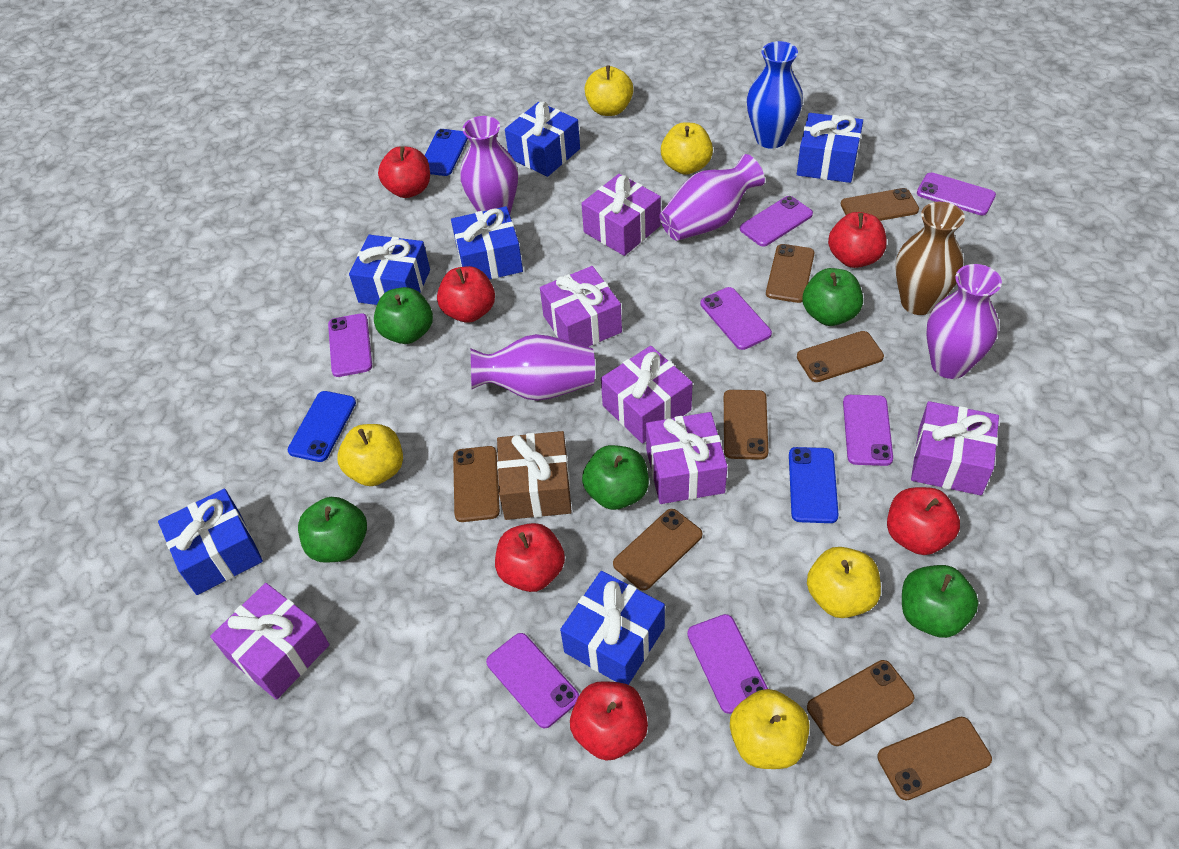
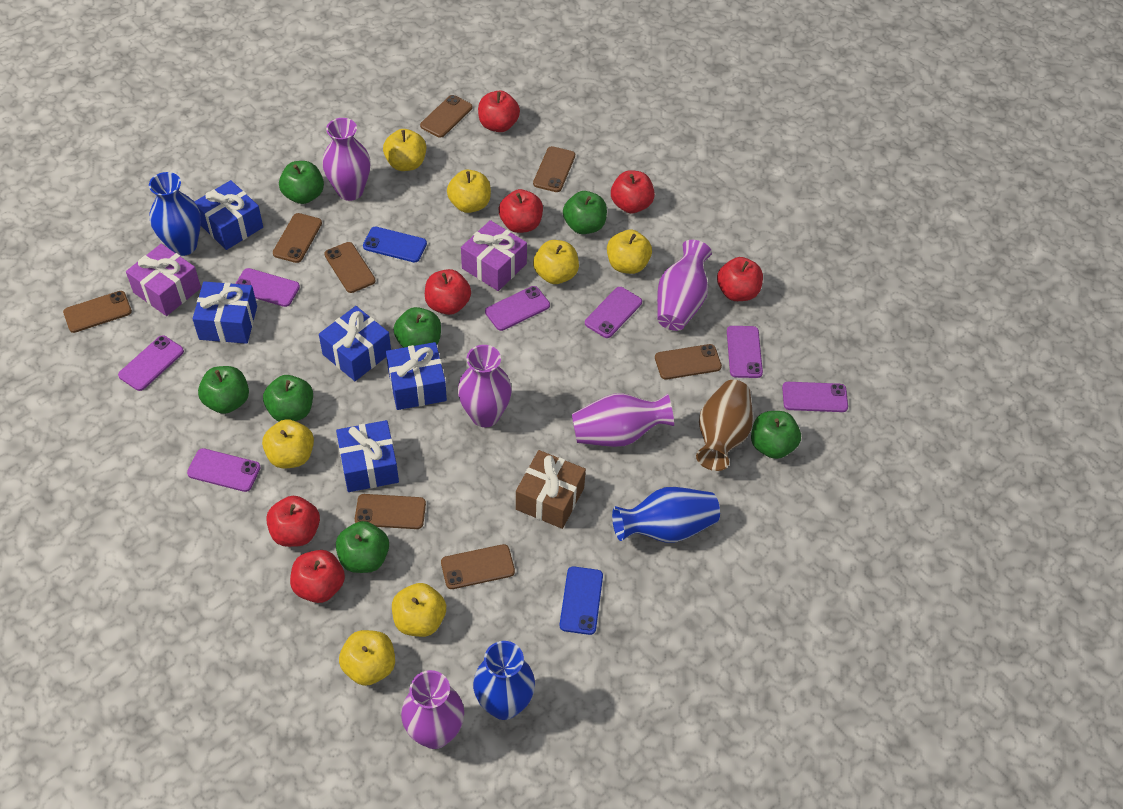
blue gift: 6 -> 5
blue phone: 3 -> 2
blue vase: 1 -> 3
green apple: 5 -> 7
purple gift: 6 -> 2
purple vase: 4 -> 5
red apple: 6 -> 7
yellow apple: 5 -> 7

